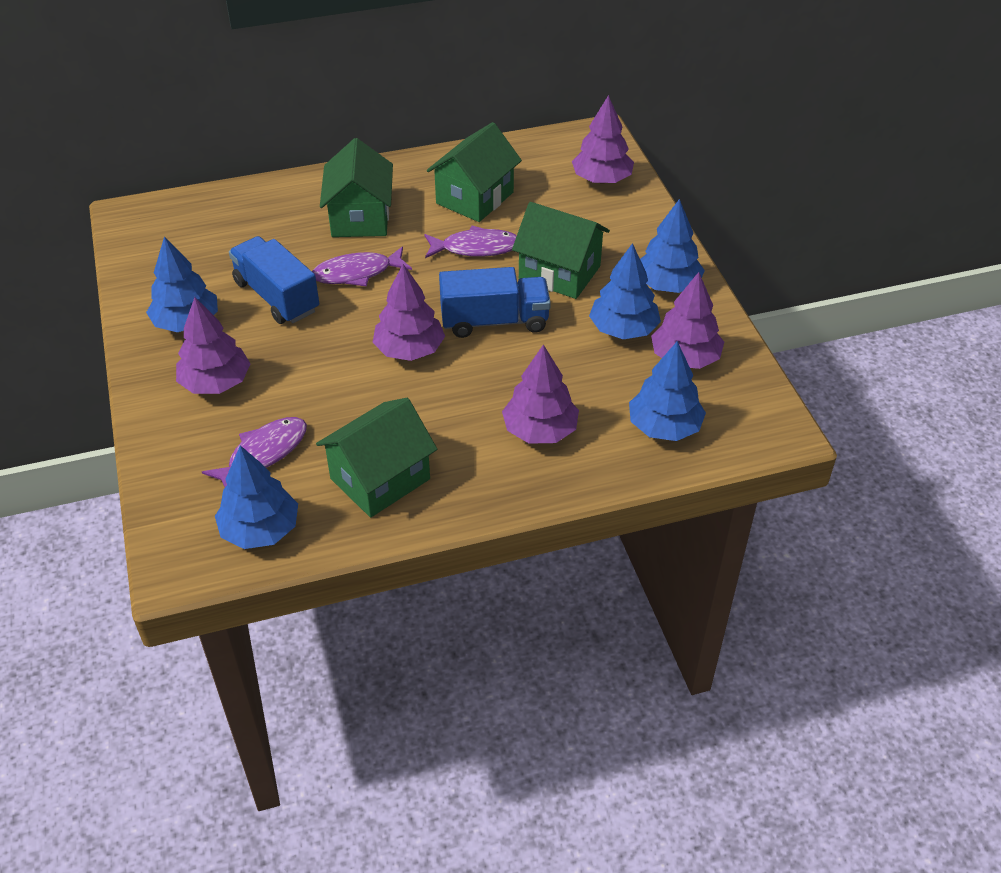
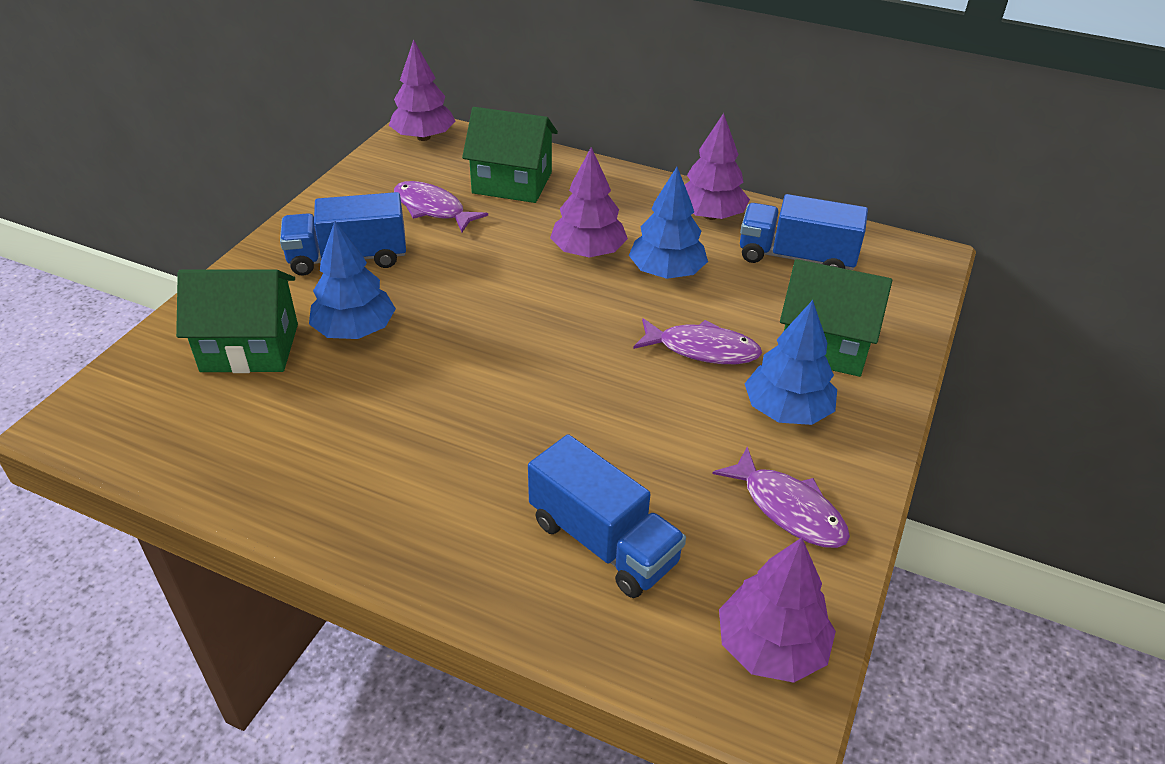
blue tree: 5 -> 3
blue truck: 2 -> 3
green house: 4 -> 3
purple tree: 5 -> 4

